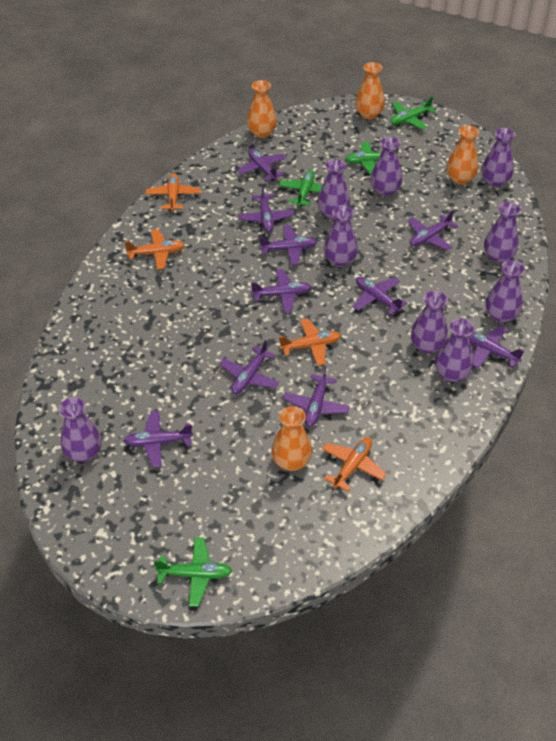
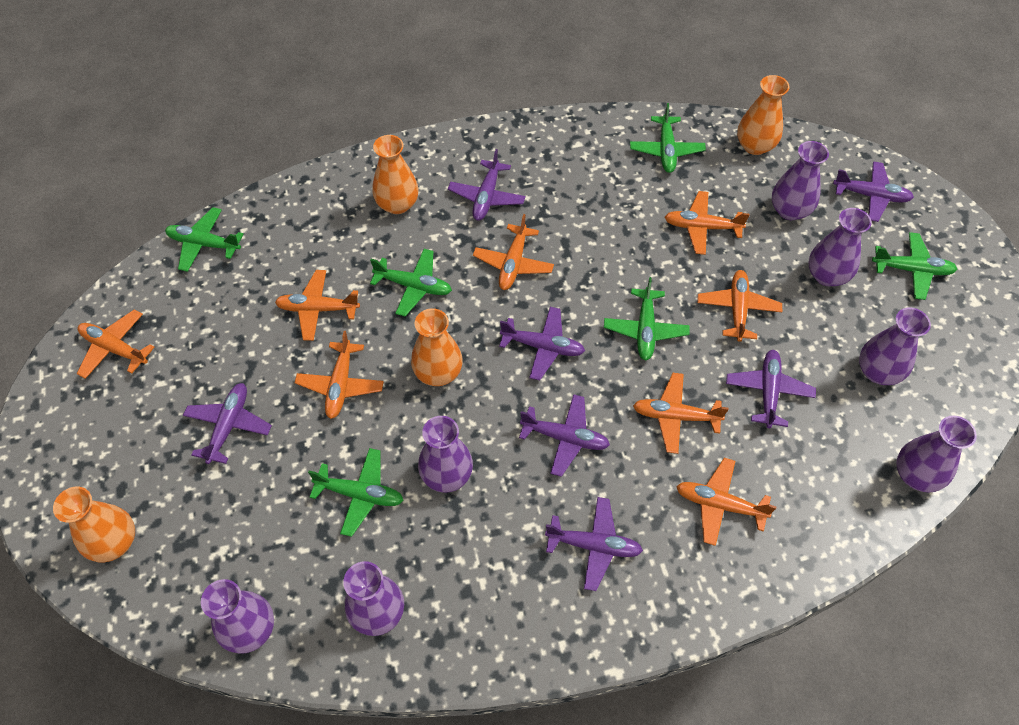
green plane: 4 -> 6
orange plane: 4 -> 8
purple plane: 10 -> 7
purple vase: 9 -> 7

